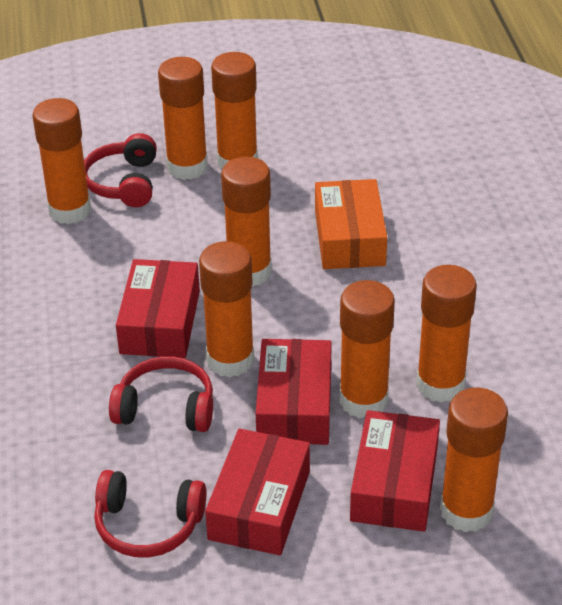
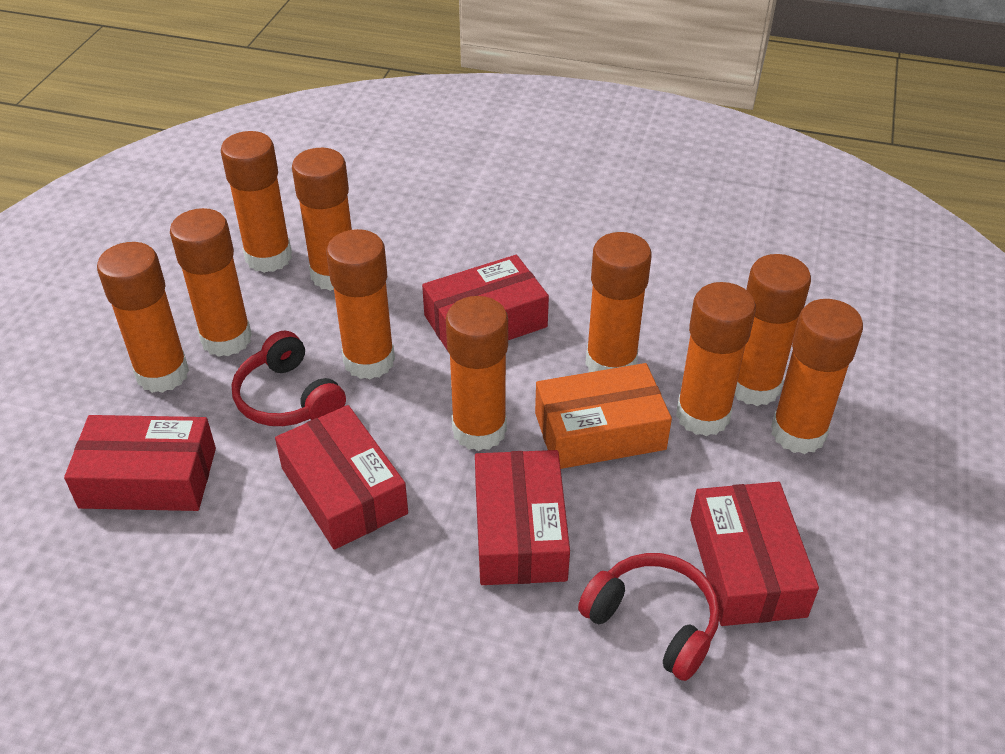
orange glue stick: 8 -> 10
red box: 4 -> 5
red headphones: 3 -> 2

